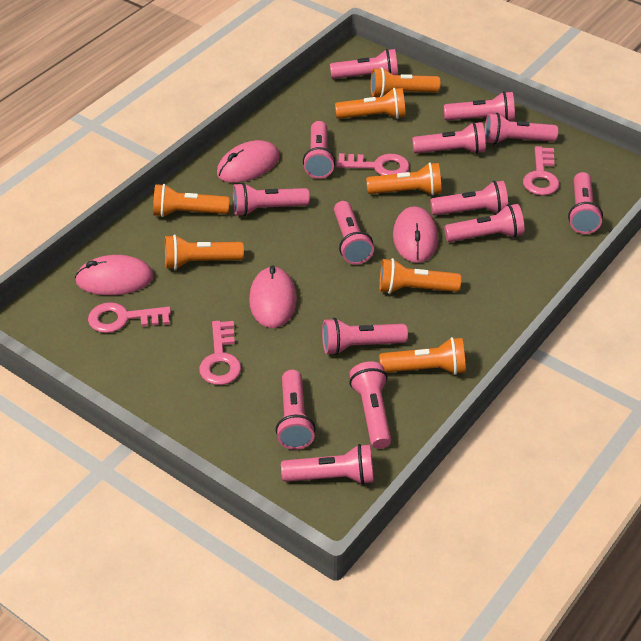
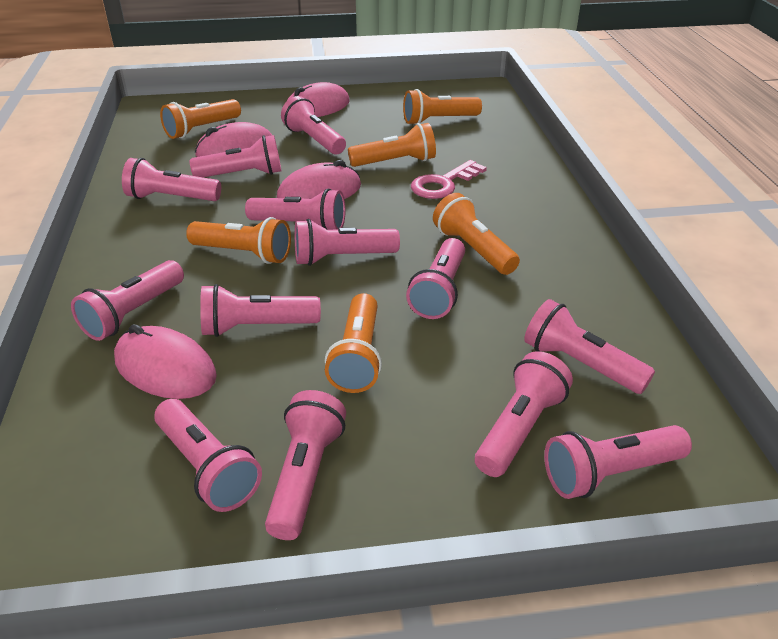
orange flashlight: 7 -> 6
pink flashlight: 14 -> 13
pink key: 4 -> 1

